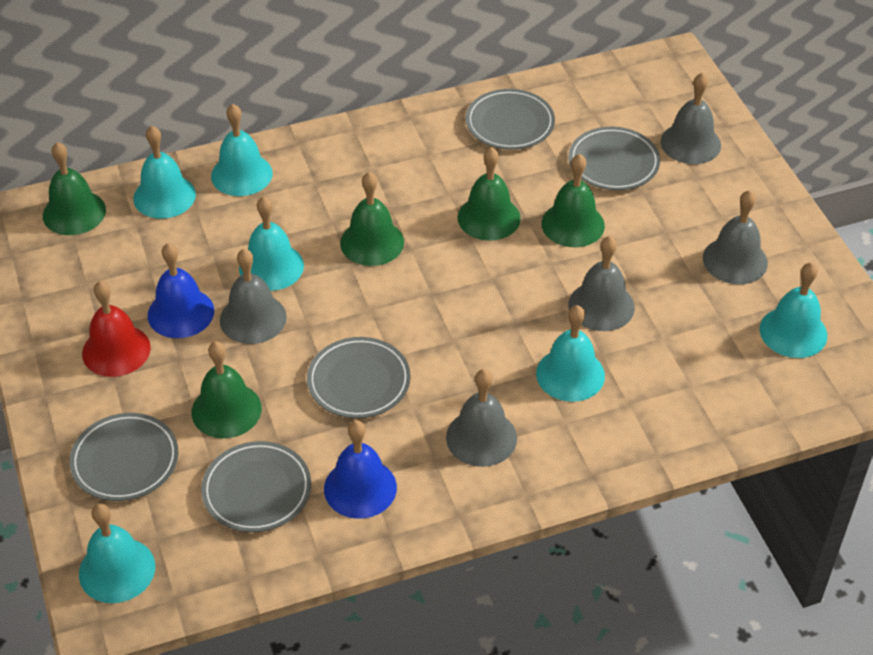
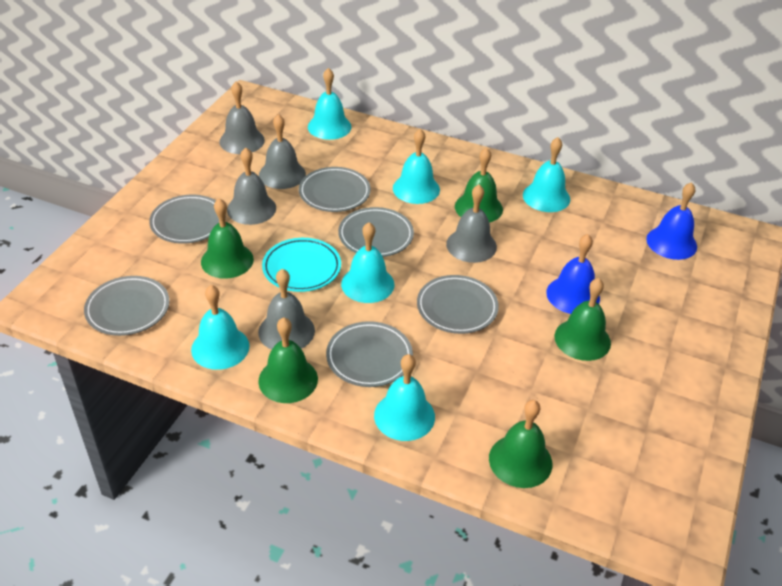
grey plate: 5 -> 6
red bell: 1 -> 0
turquoise plate: 0 -> 1

